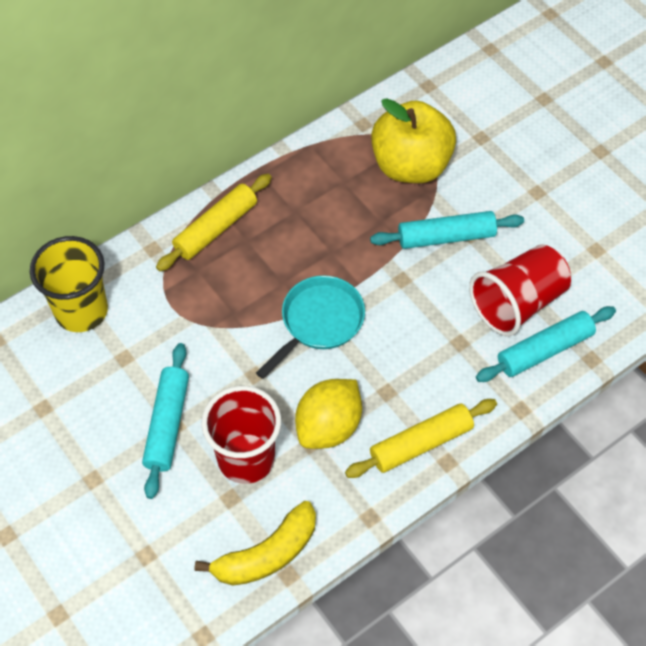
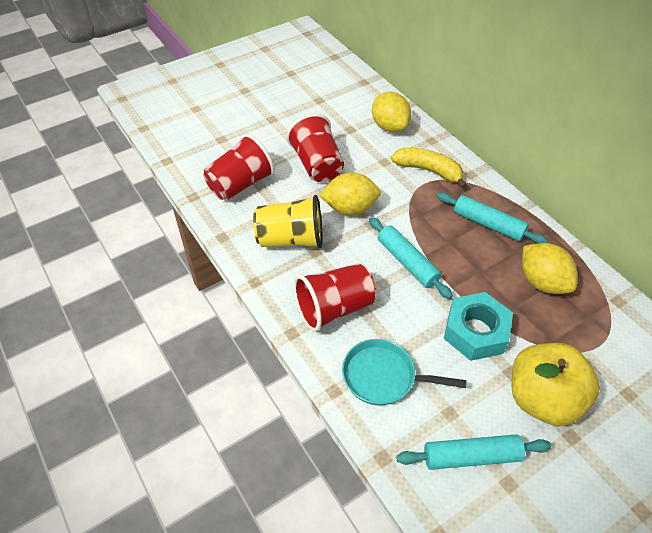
red cup: 2 -> 3
turquoise nut: 0 -> 1
yellow lemon: 1 -> 3
yellow rolling pin: 2 -> 0

